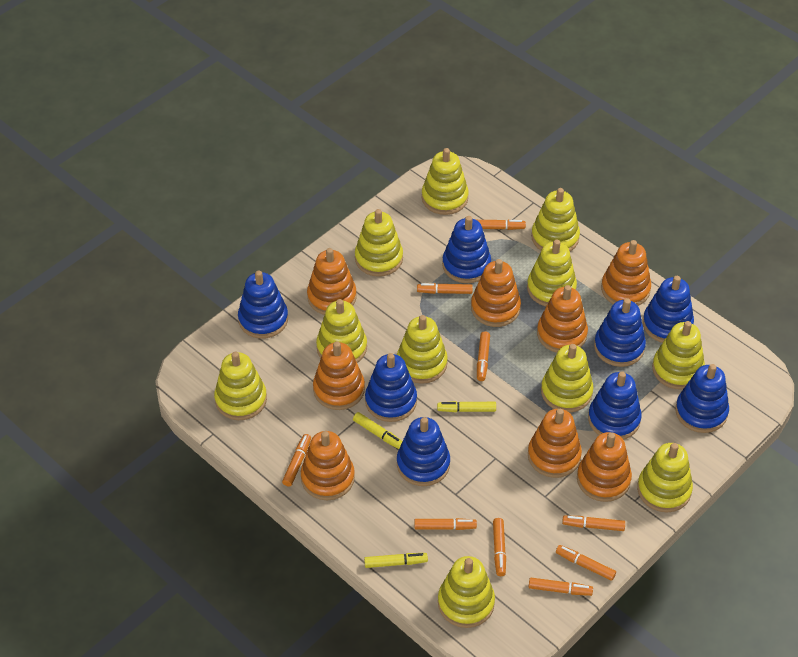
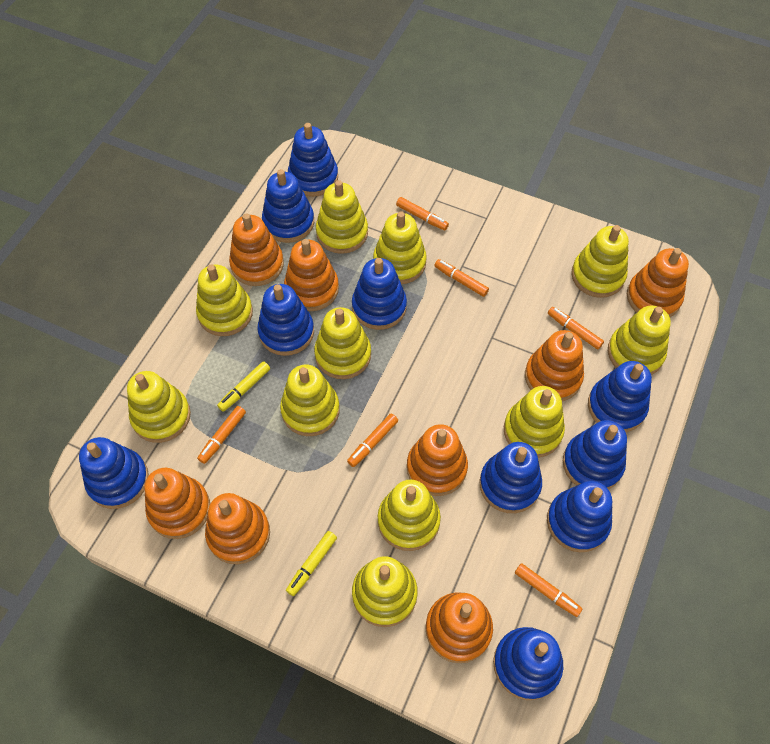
blue stacking toy: 8 -> 10
orange marker: 9 -> 6
yellow marker: 3 -> 2

